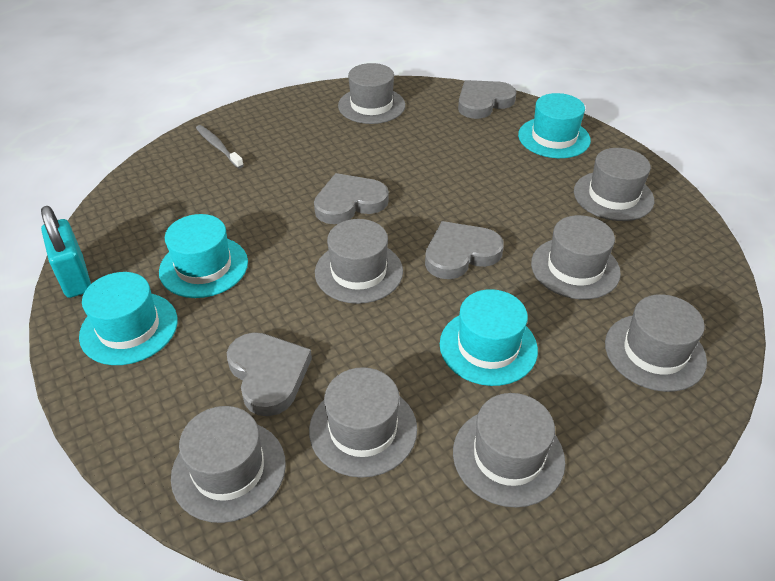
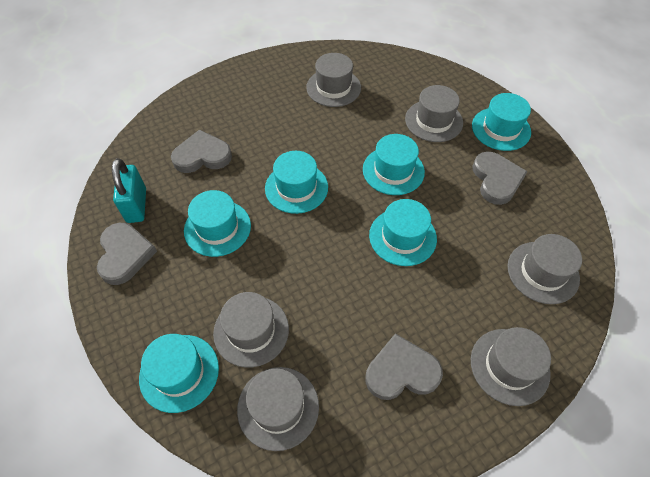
grey hat: 8 -> 6
grey toothbrush: 1 -> 0
turquoise hat: 4 -> 6

